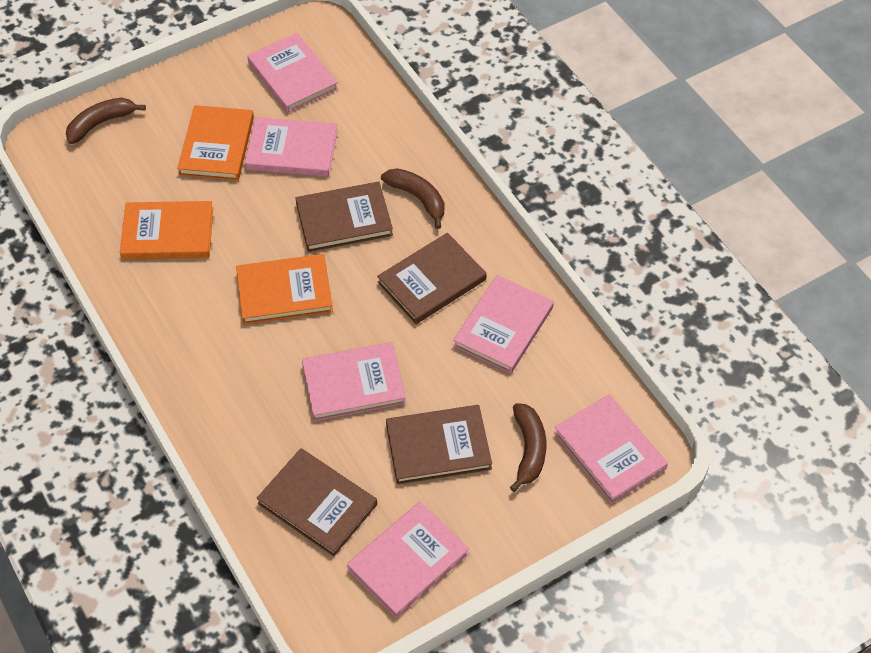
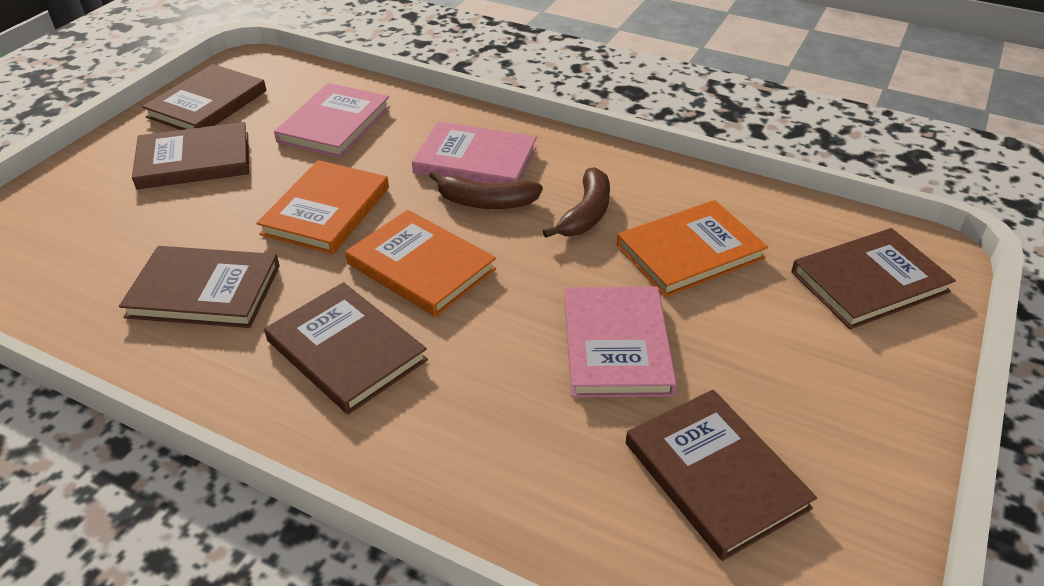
brown banana: 3 -> 2
brown book: 4 -> 6
pink book: 6 -> 3

